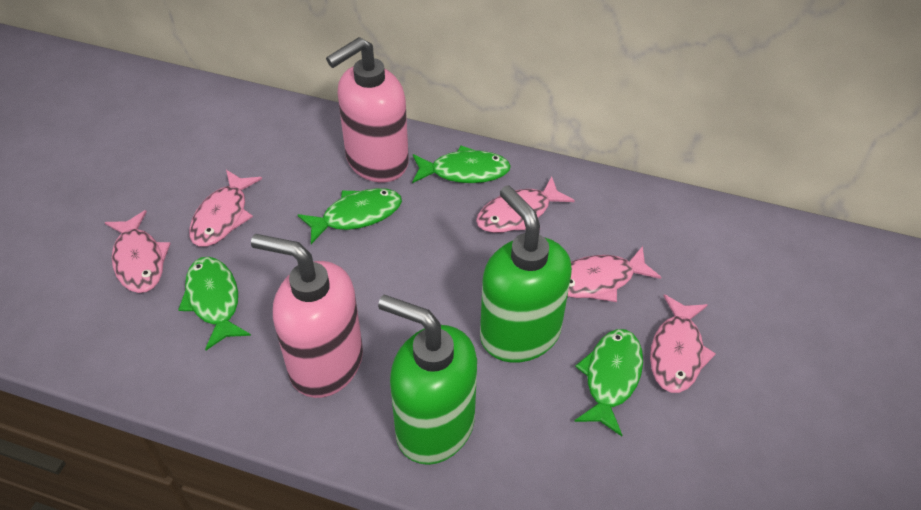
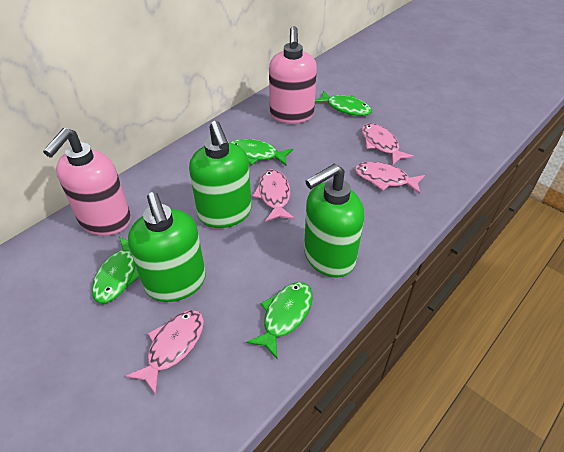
green soap dispenser: 2 -> 3
pink fish: 5 -> 4

